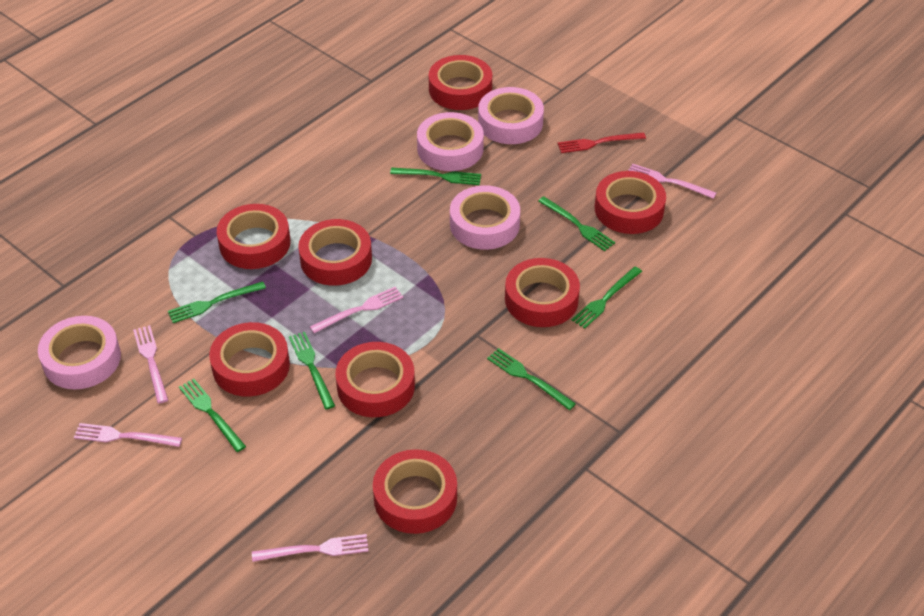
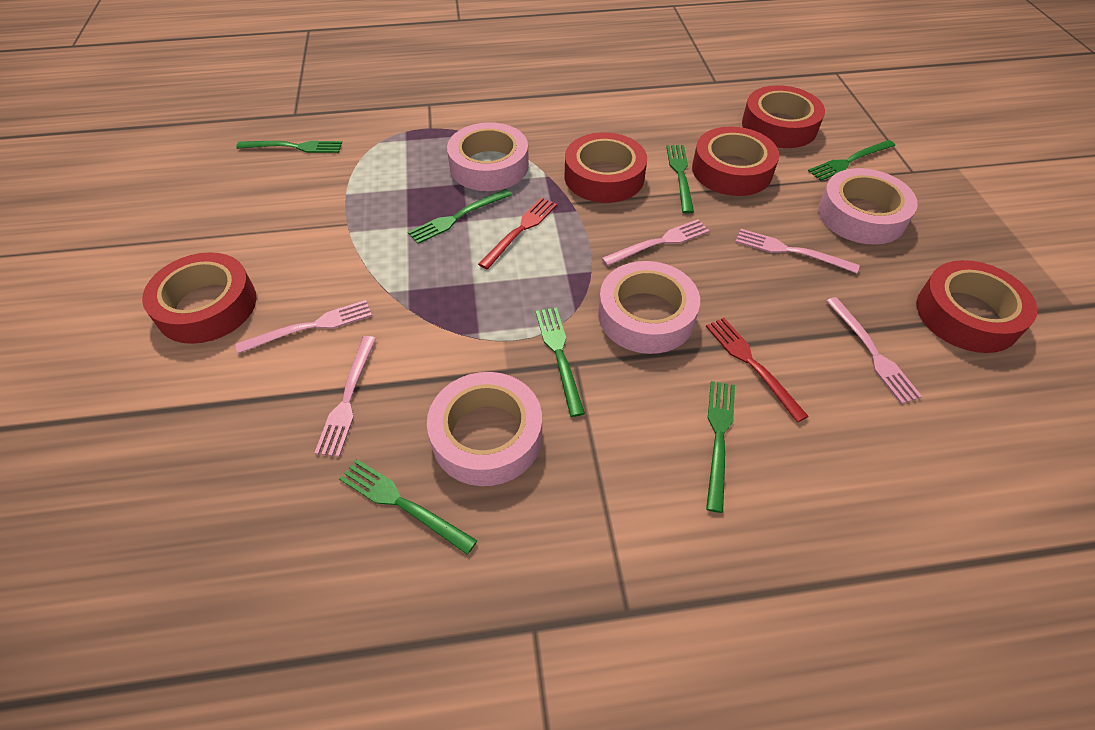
red fork: 1 -> 2
red tape: 8 -> 5

